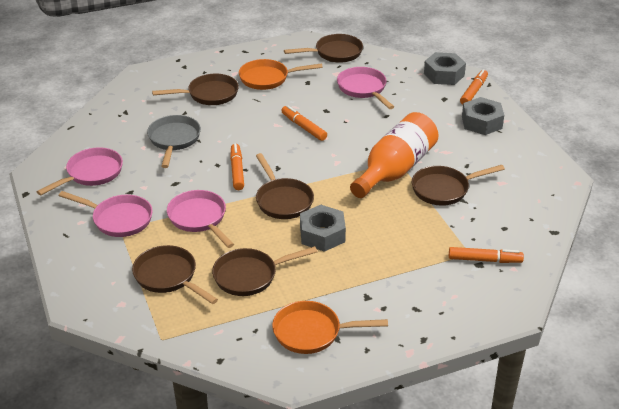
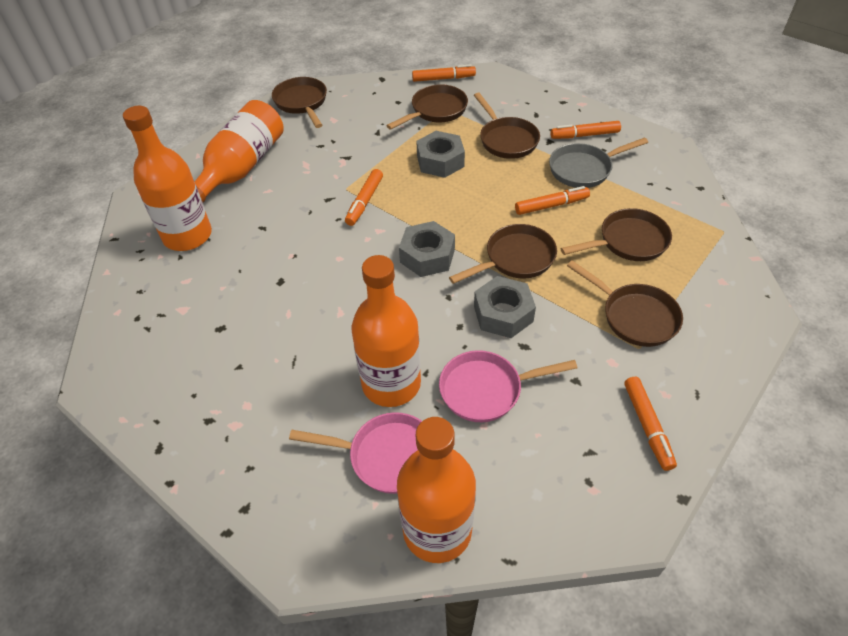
orange bottle: 1 -> 4
orange marker: 4 -> 5
orange pan: 2 -> 0
pink pan: 4 -> 2

